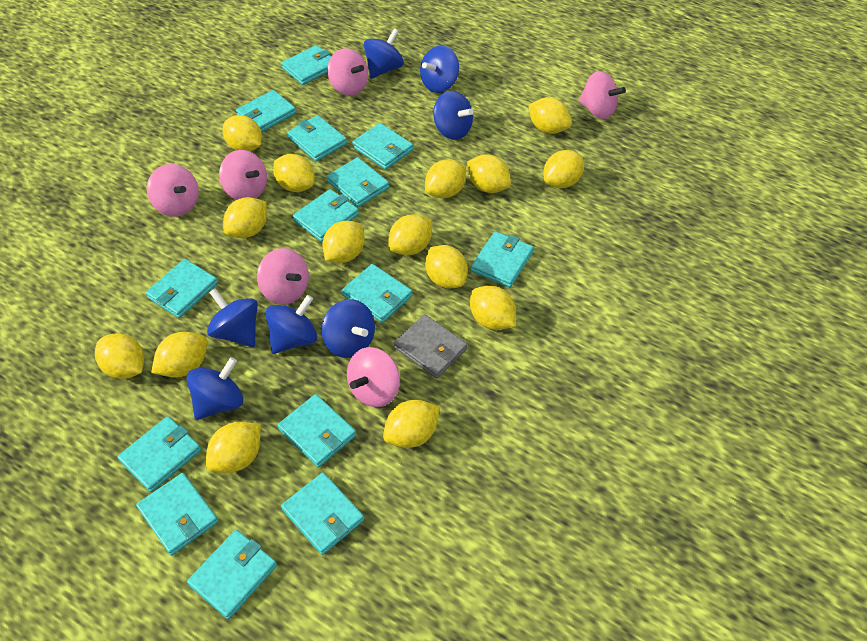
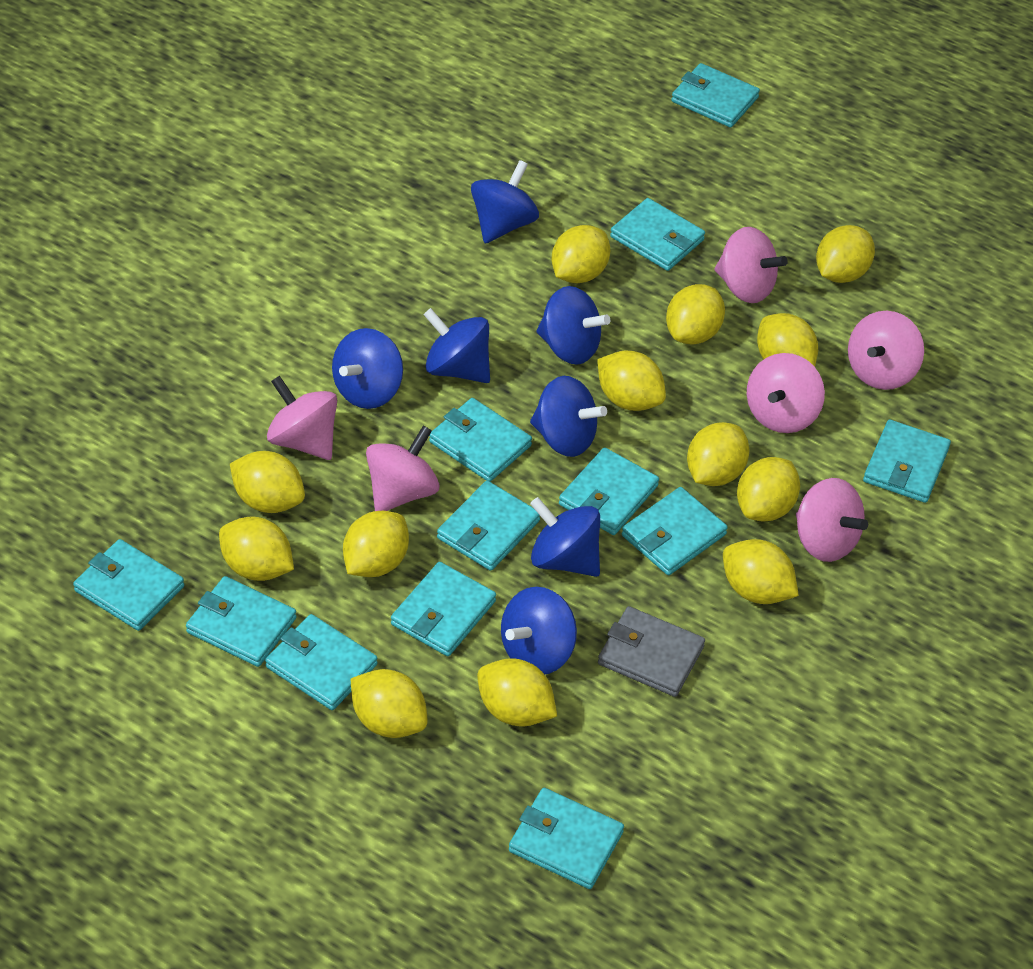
turquoise wallet: 14 -> 12
yellow lemon: 15 -> 13

